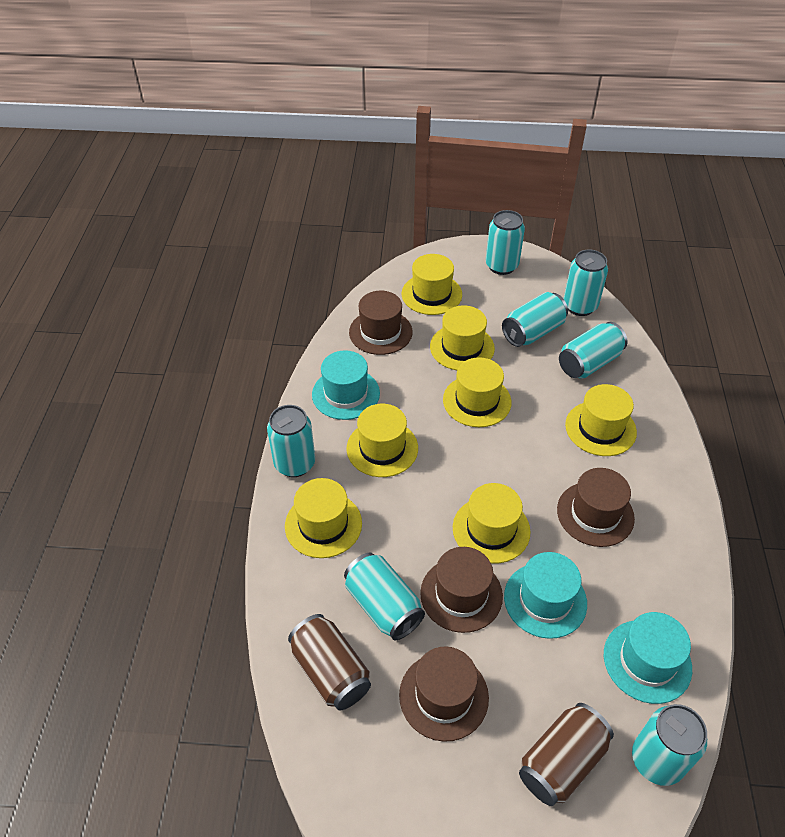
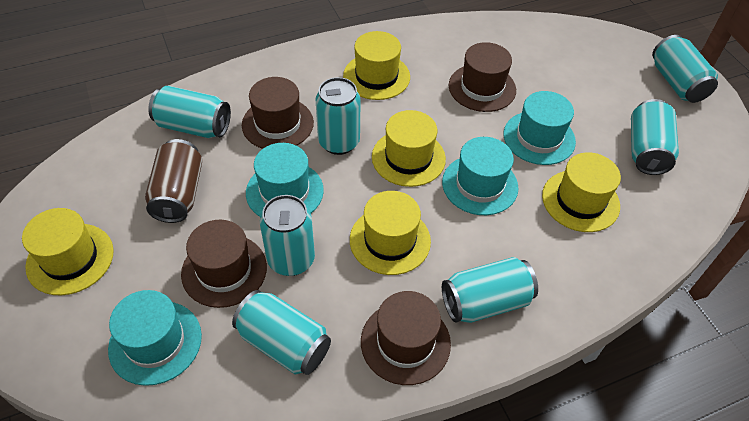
brown can: 2 -> 1
turquoise hat: 3 -> 4
yellow hat: 7 -> 5

